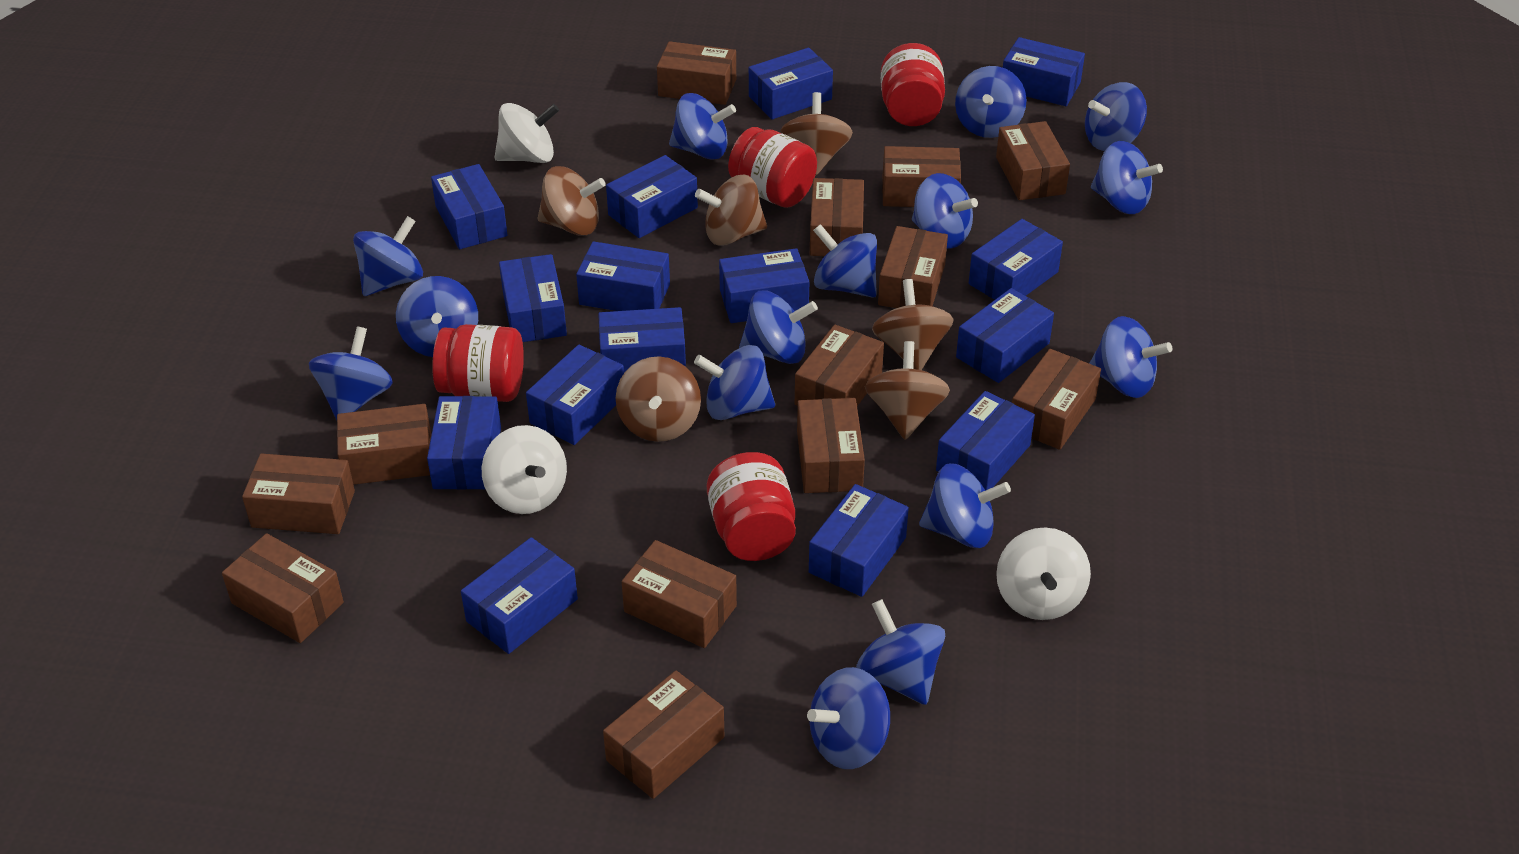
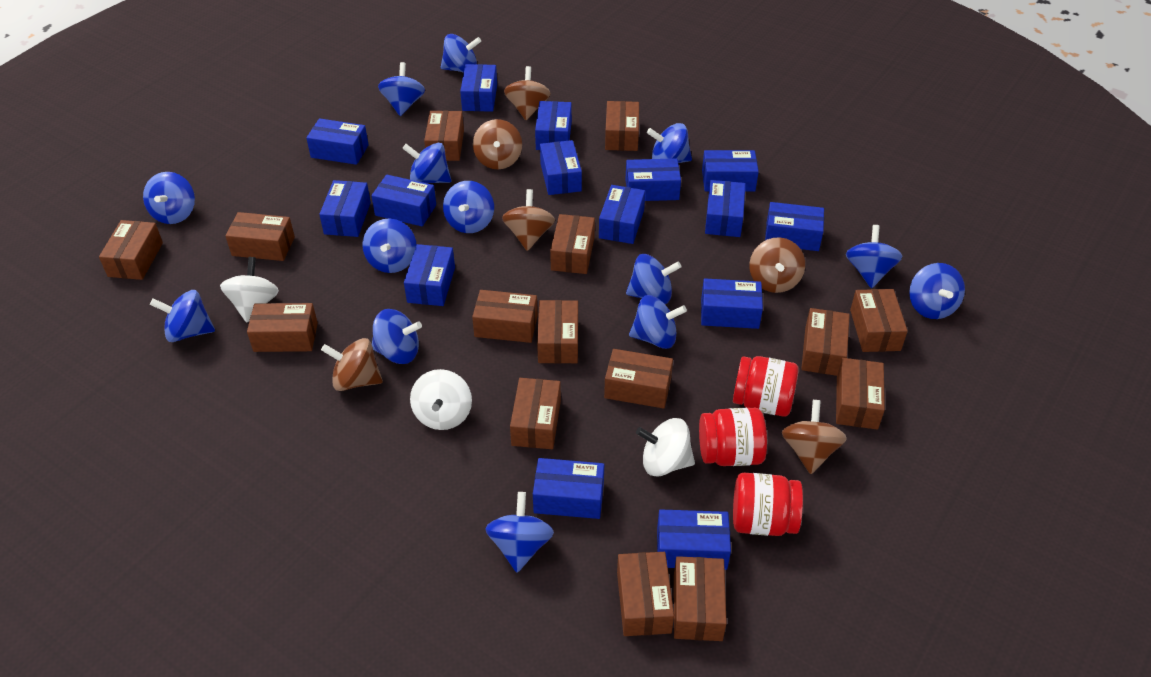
blue spinning top: 15 -> 14
brown box: 13 -> 15
red jar: 4 -> 3

